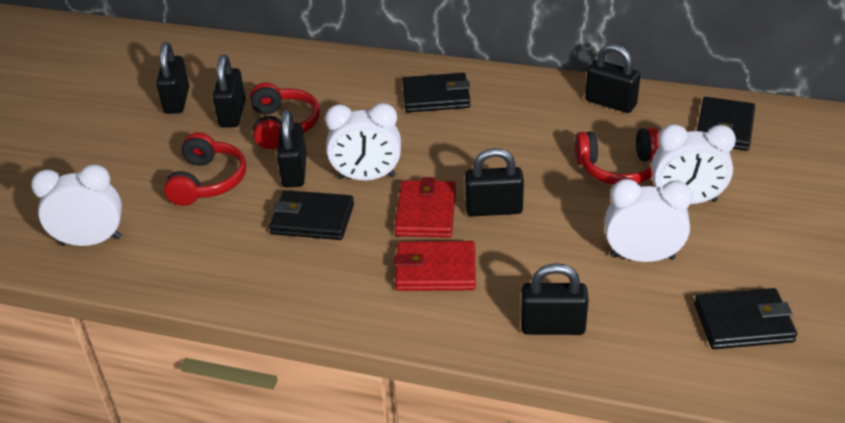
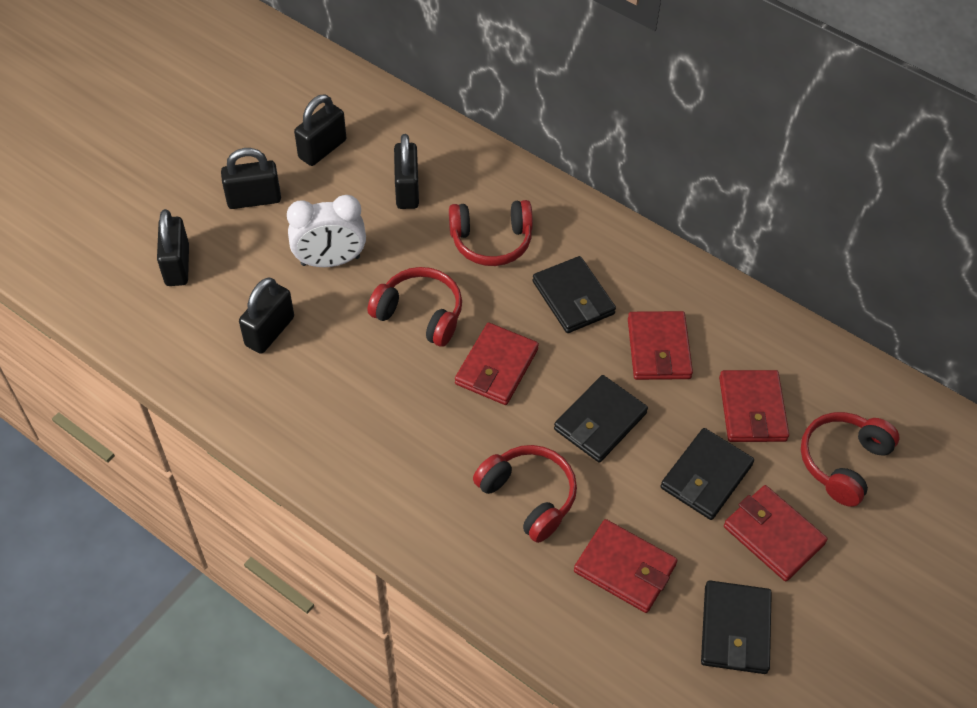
black padlock: 6 -> 5
red headphones: 3 -> 4
red wallet: 2 -> 5
white clock: 4 -> 1

